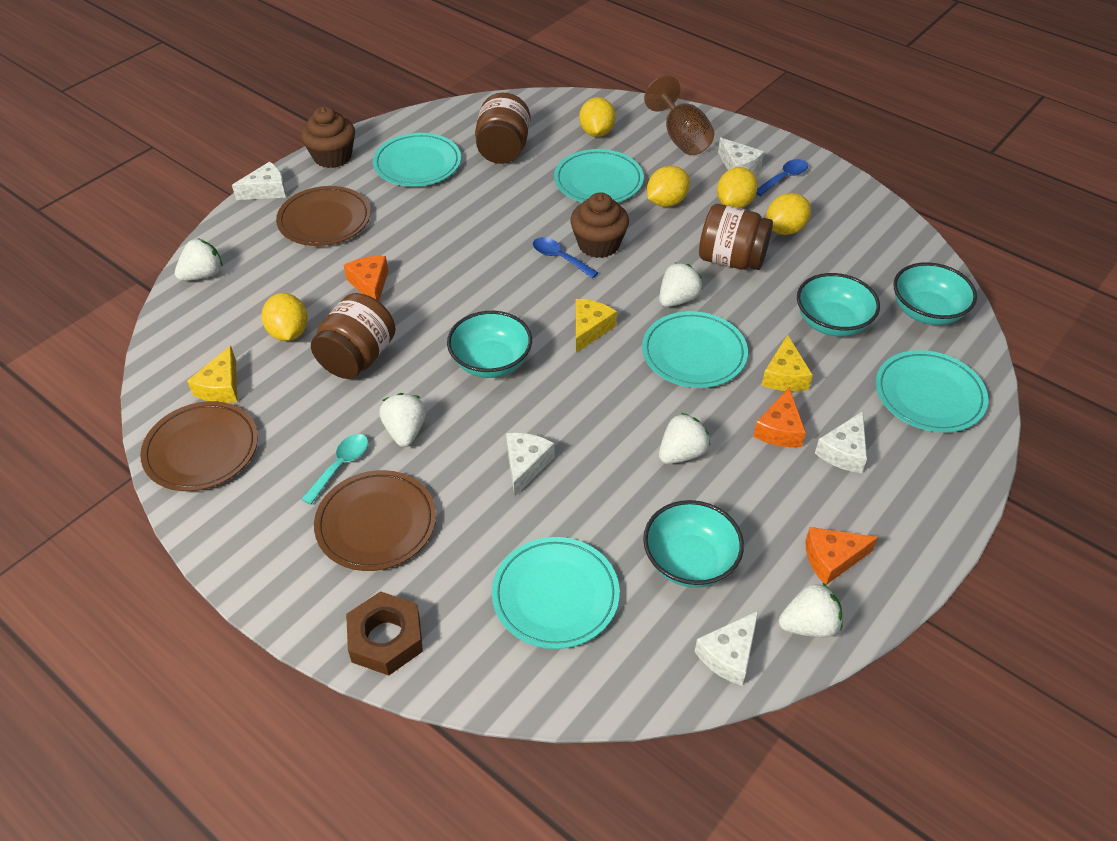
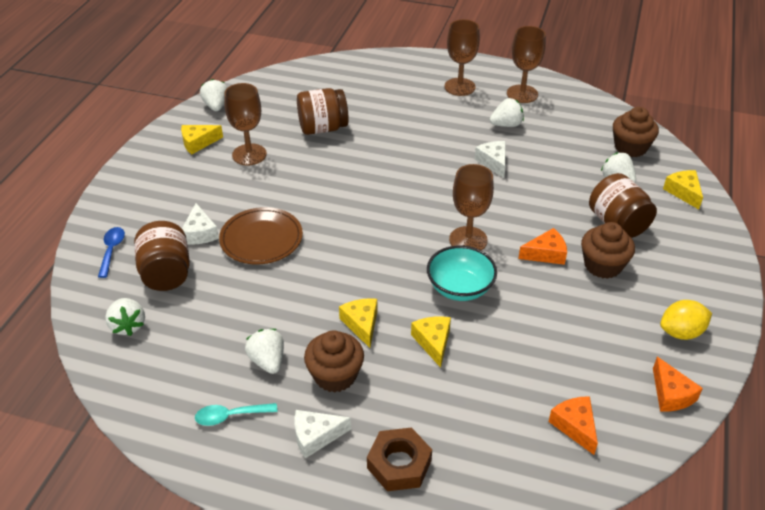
blue spoon: 2 -> 1
brown cupcake: 2 -> 3
brown goblet: 1 -> 4
brown plate: 3 -> 1
turquoise bowl: 4 -> 1
turquoise plate: 5 -> 0
white cheese: 5 -> 3
yellow cheese: 3 -> 4
yellow lemon: 5 -> 1

